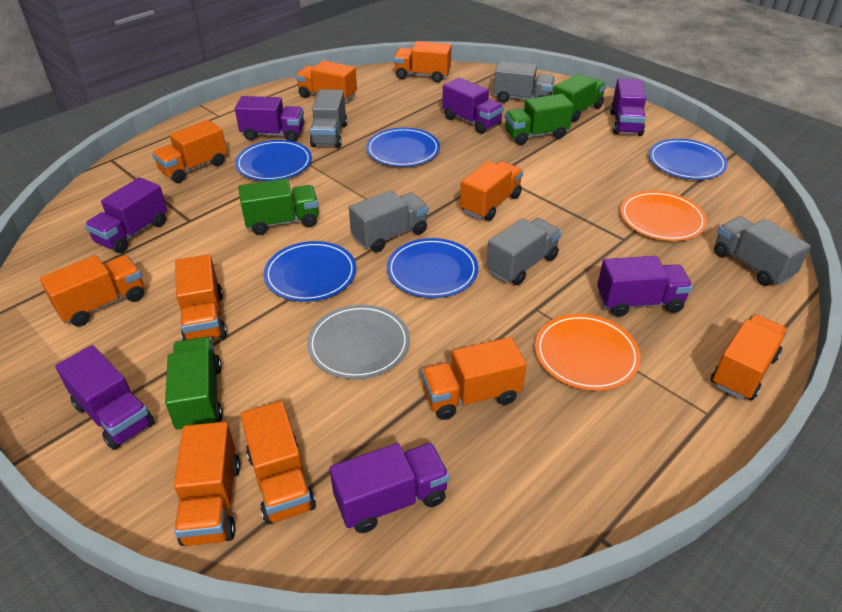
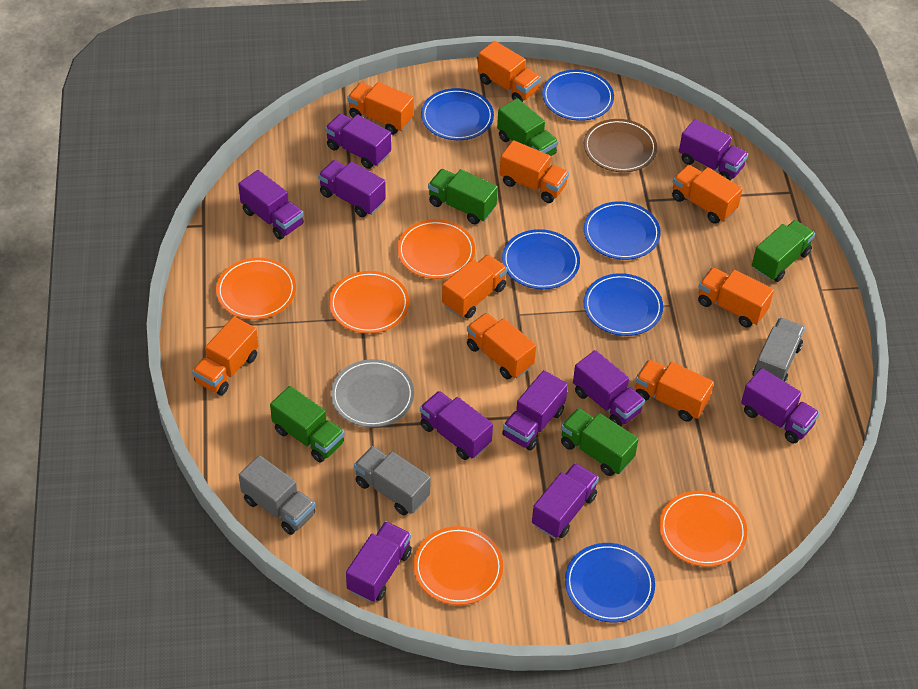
blue plate: 5 -> 6
brown plate: 0 -> 1
green truck: 4 -> 5
grey truck: 5 -> 3
orange plate: 2 -> 5
orange truck: 10 -> 9
purple truck: 7 -> 10

